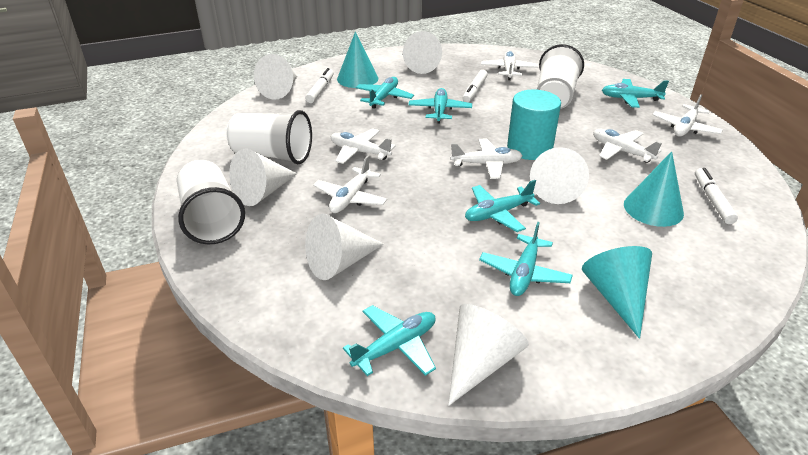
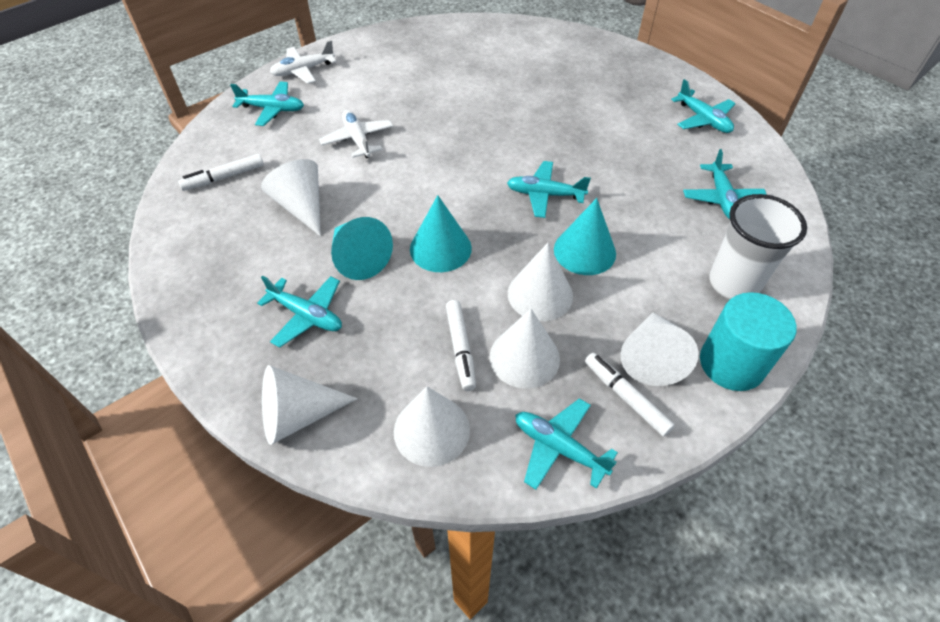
white cup: 3 -> 1
white plane: 6 -> 2

